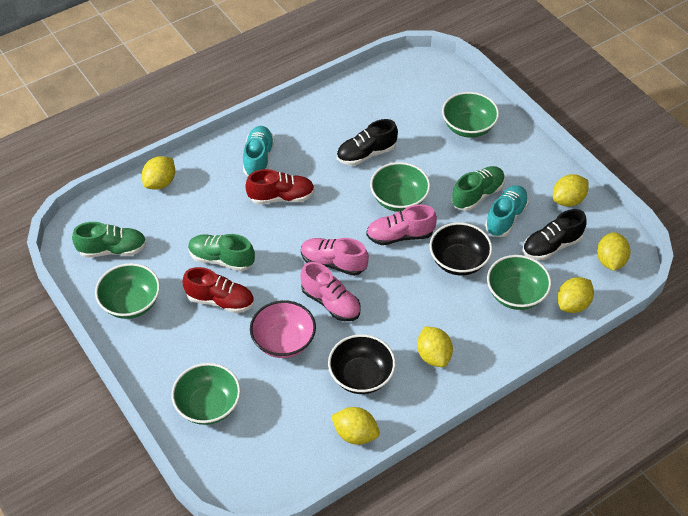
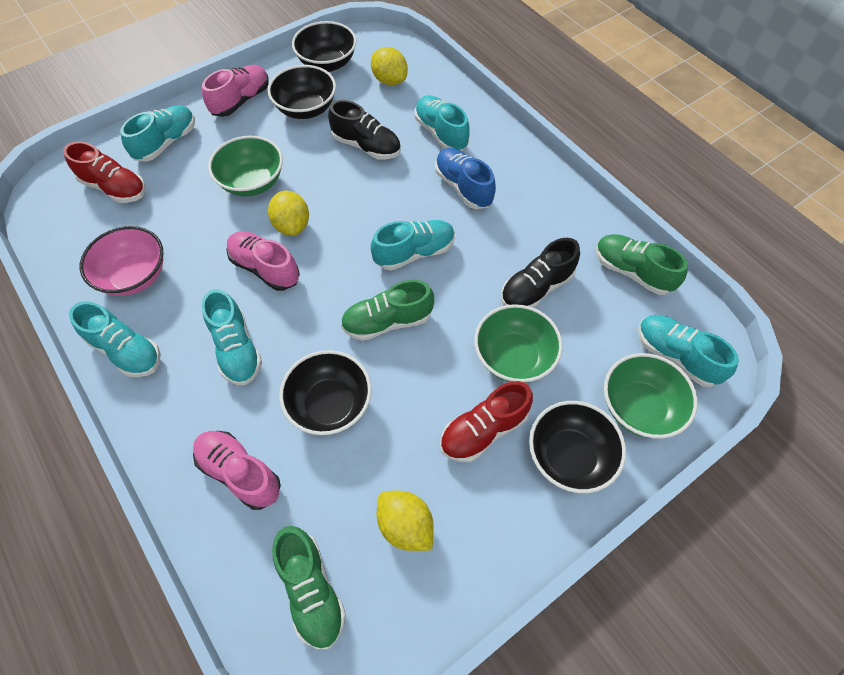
black bowl: 2 -> 4
blue shoe: 0 -> 1
green bowl: 5 -> 3
turquoise shoe: 2 -> 6
yellow lemon: 6 -> 3

